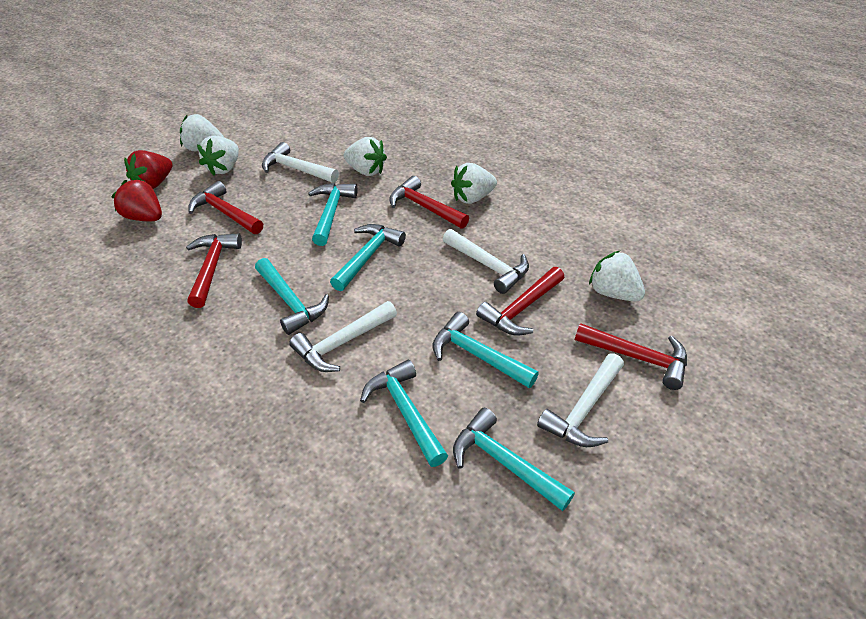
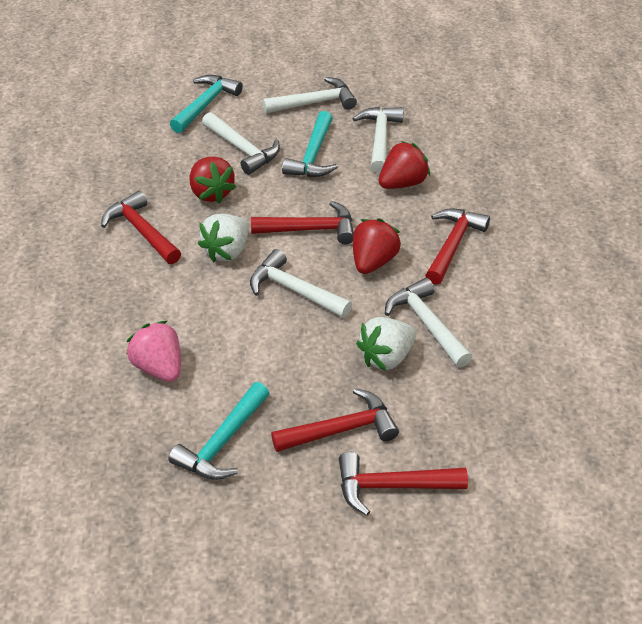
pink strawberry: 0 -> 1
red strawberry: 2 -> 3
turquoise hammer: 6 -> 3
white hammer: 4 -> 5
white strawberry: 5 -> 2

